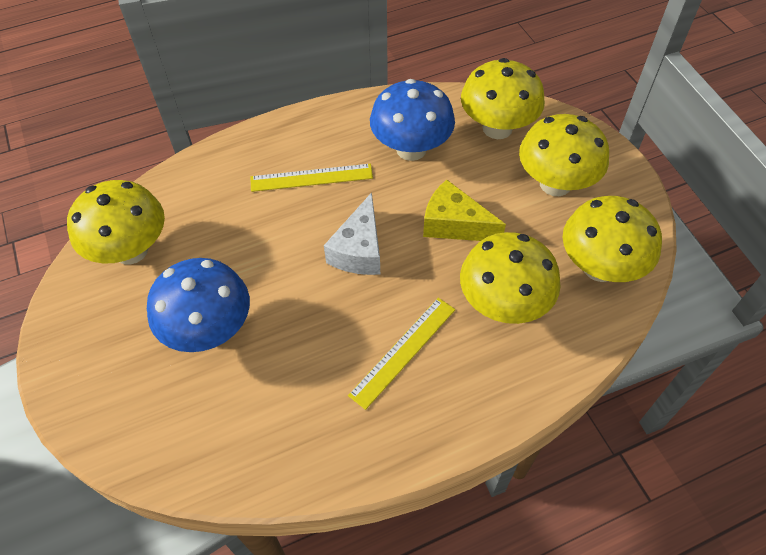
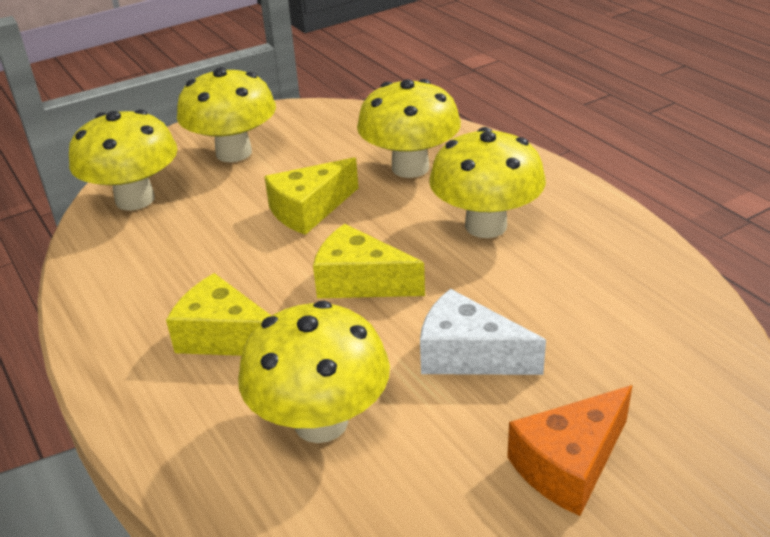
blue mushroom: 2 -> 0
orange cheese: 0 -> 1
yellow cheese: 1 -> 3
yellow ruler: 2 -> 0

